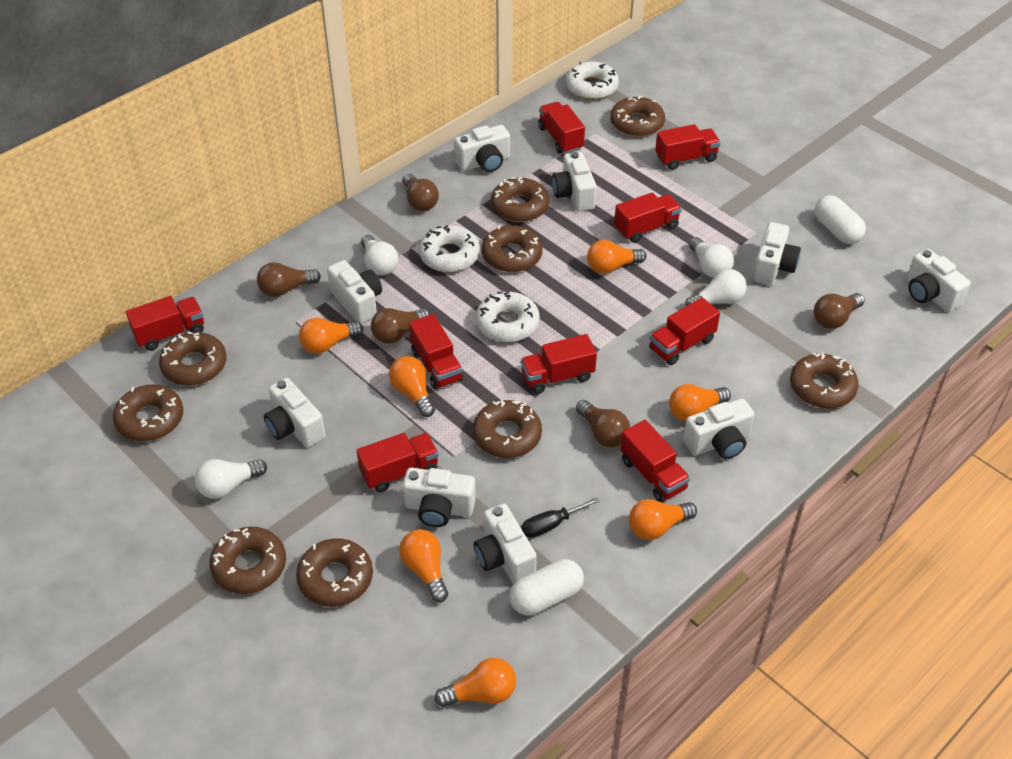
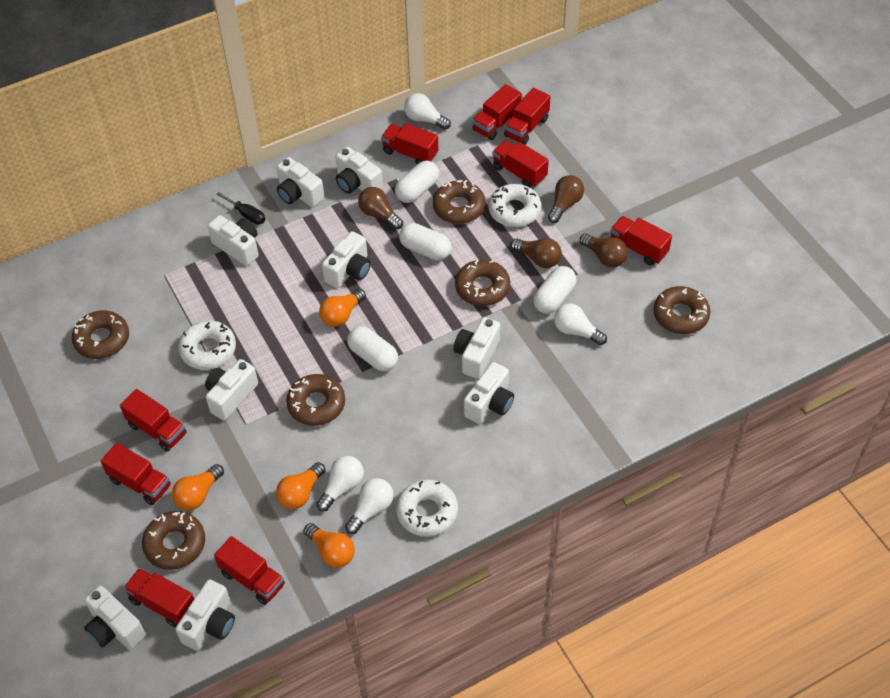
brown donut: 9 -> 6
brown light bulb: 5 -> 4
orange light bulb: 7 -> 4
white capsule: 2 -> 4

